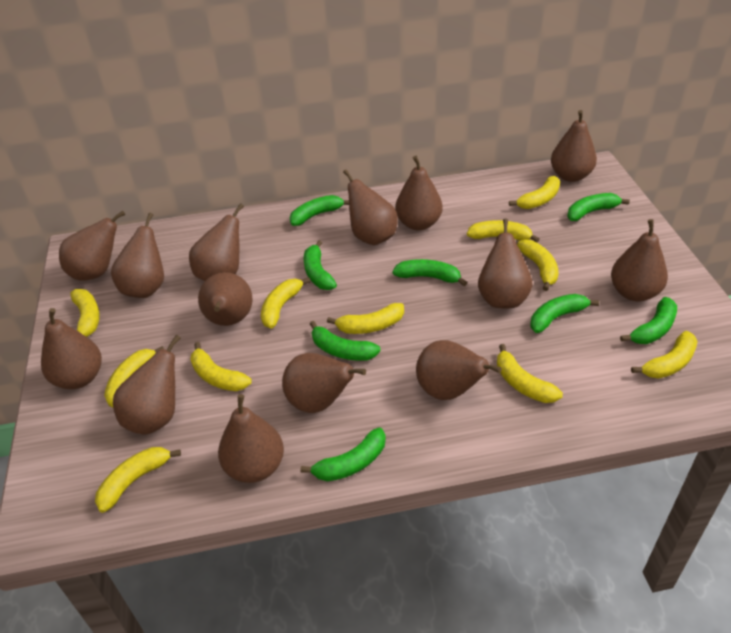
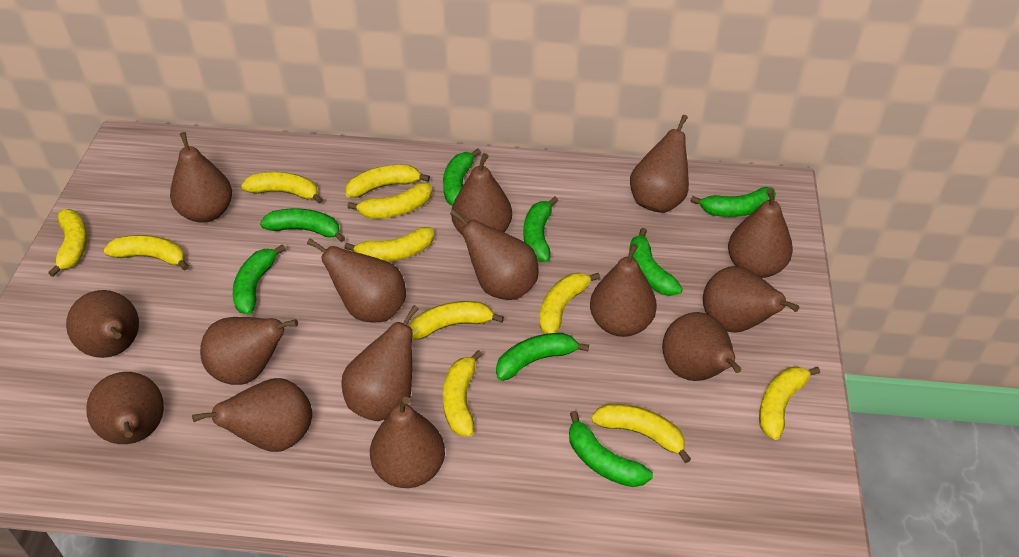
brown pear: 14 -> 15

